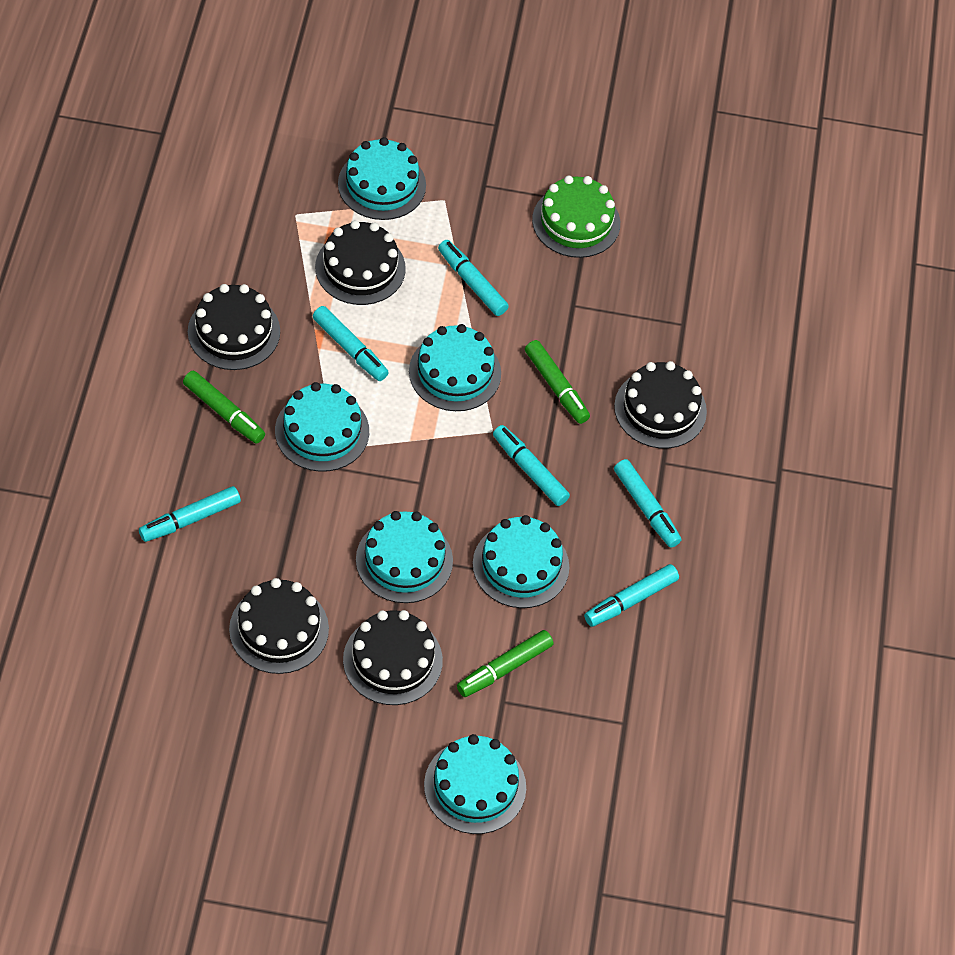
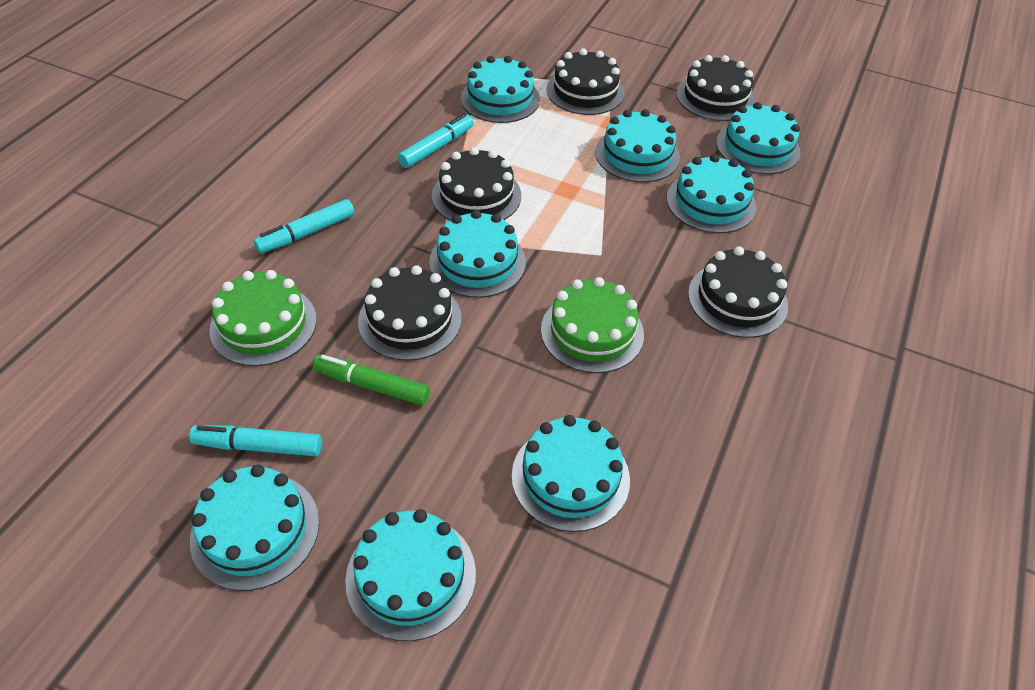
green cake: 1 -> 2
green marker: 3 -> 1
turquoise cake: 6 -> 8
turquoise marker: 6 -> 3

